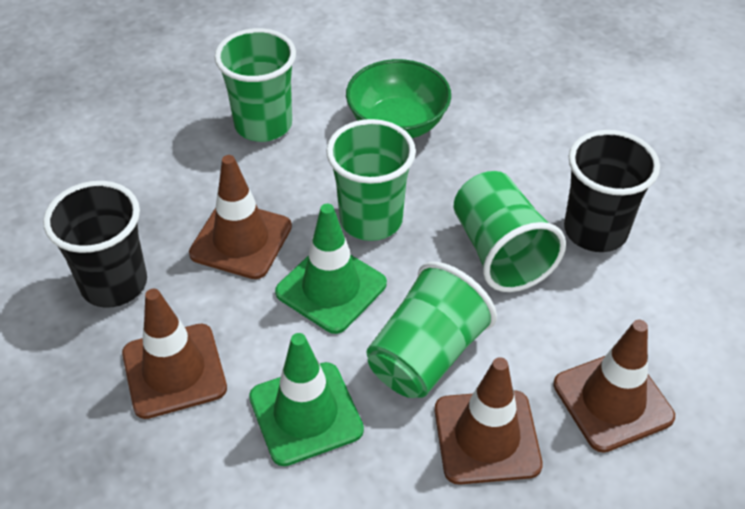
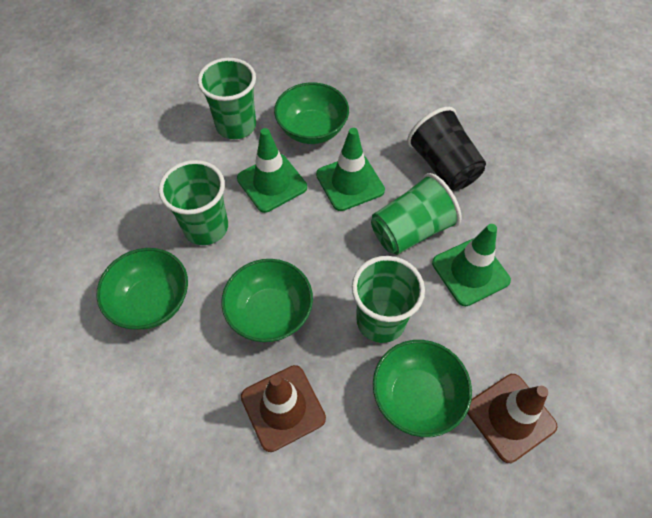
black cup: 2 -> 1
brown traffic cone: 4 -> 2
green bowl: 1 -> 4
green traffic cone: 2 -> 3

